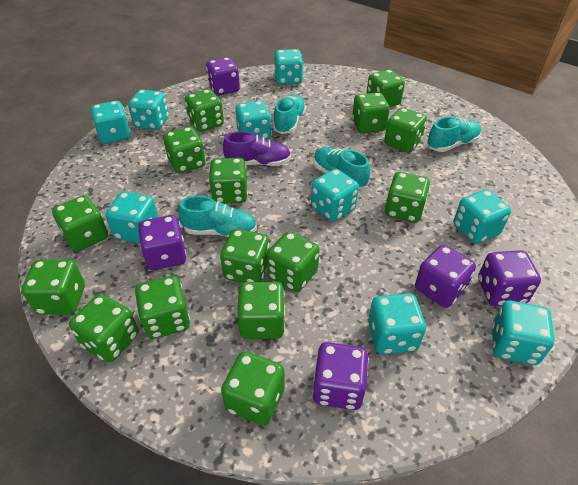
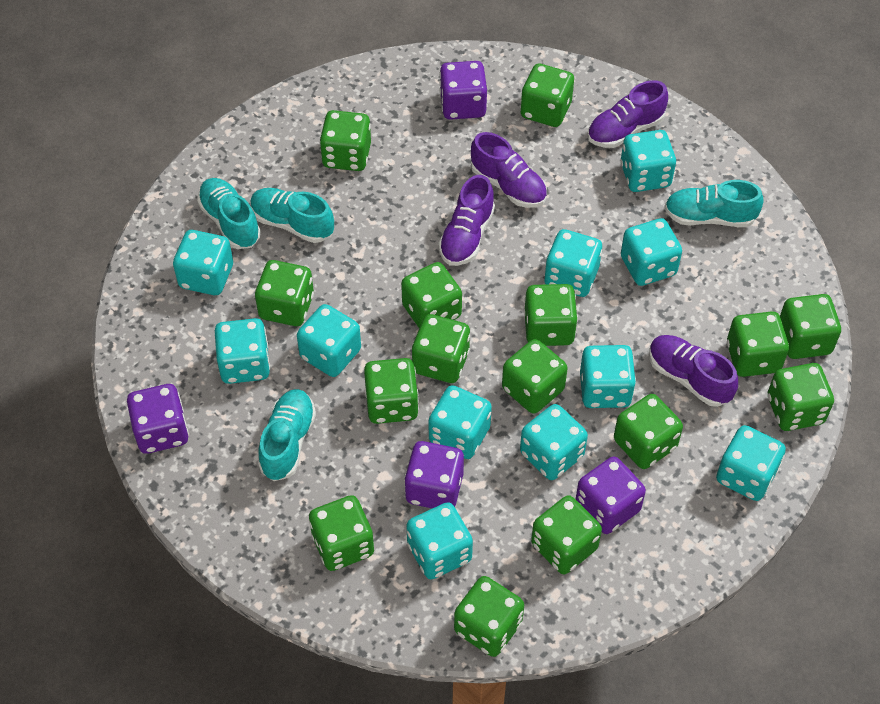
purple dice: 5 -> 4
purple shoe: 1 -> 4
turquoise dice: 9 -> 11

